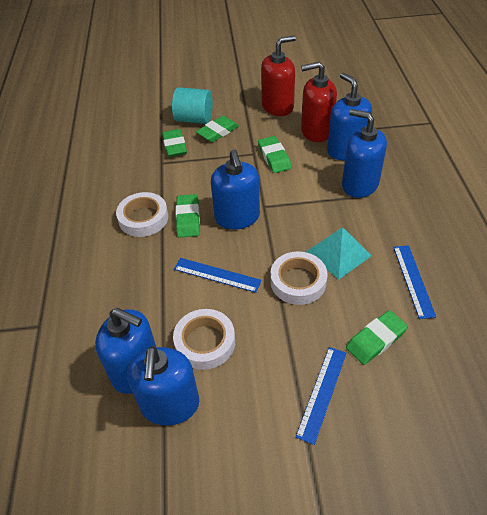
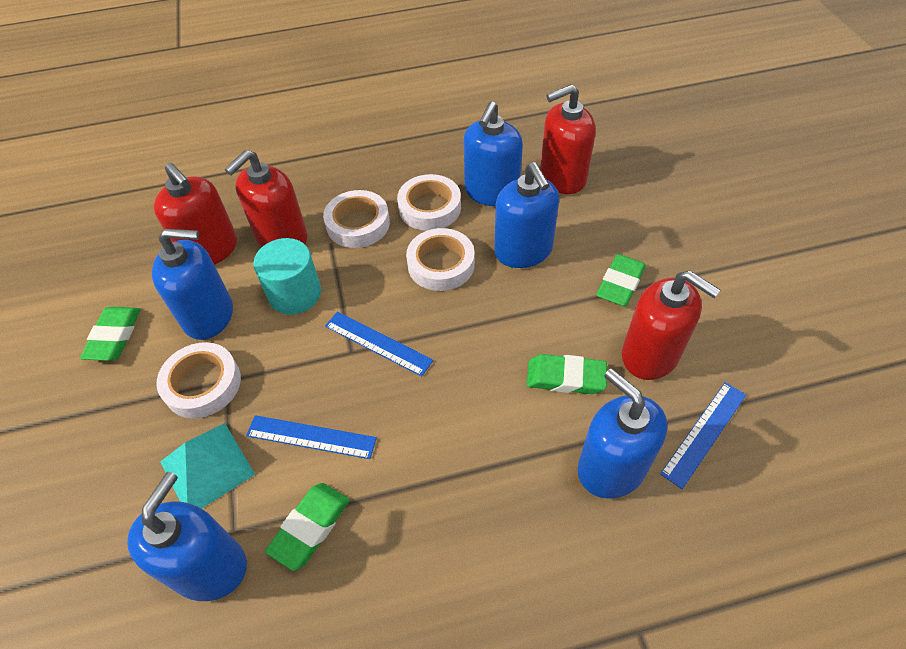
green eraser: 5 -> 4
red soap dispenser: 2 -> 4
white tape: 3 -> 4

